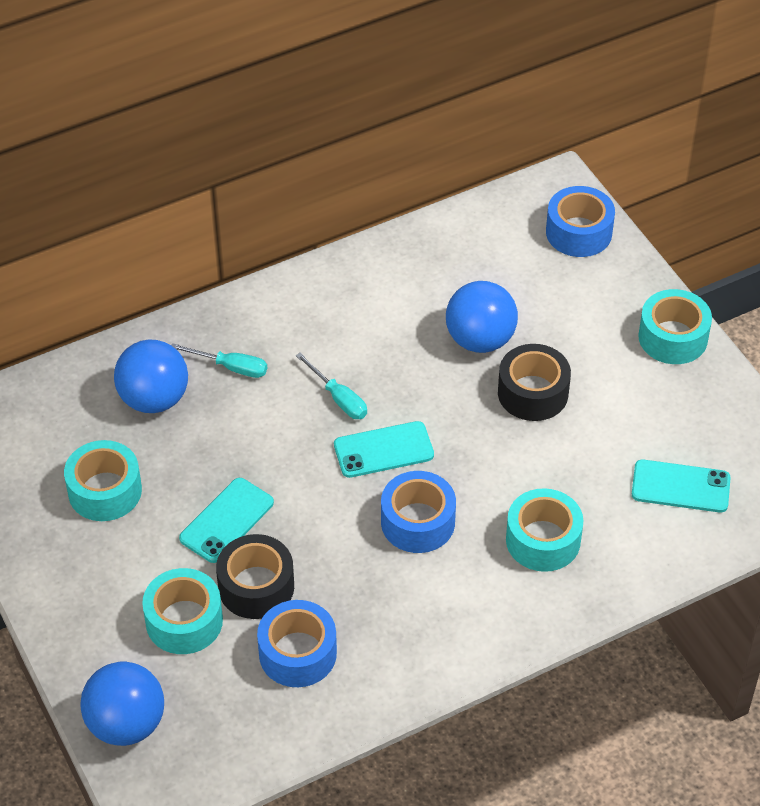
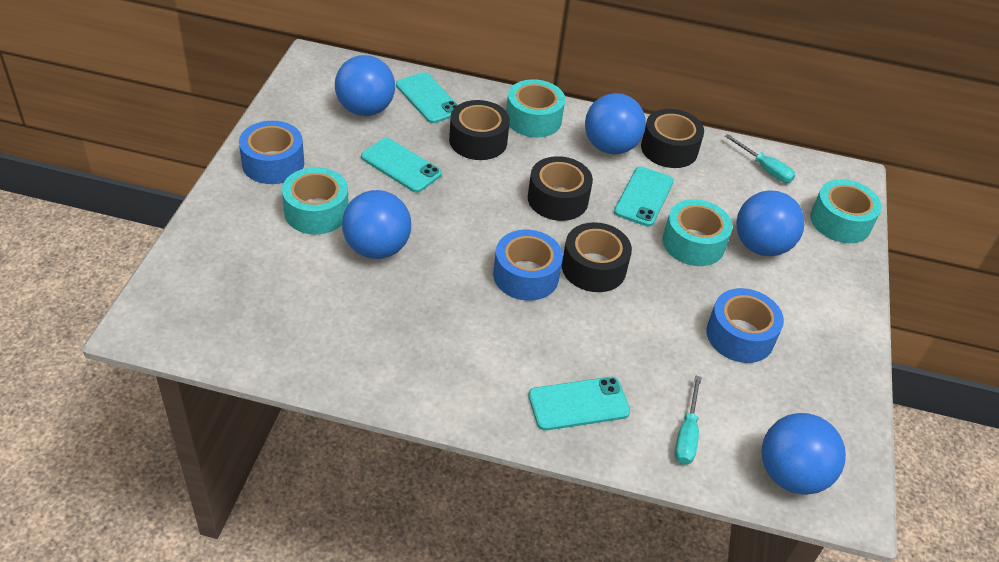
black tape: 2 -> 4
blue ball: 3 -> 5
turquoise phone: 3 -> 4

